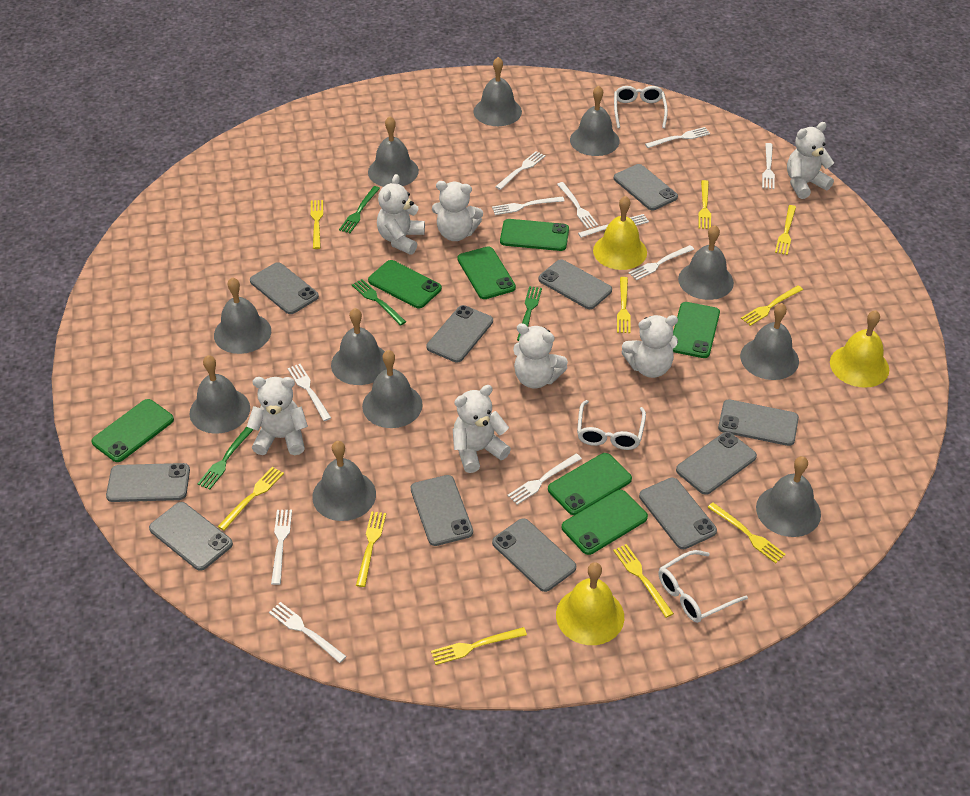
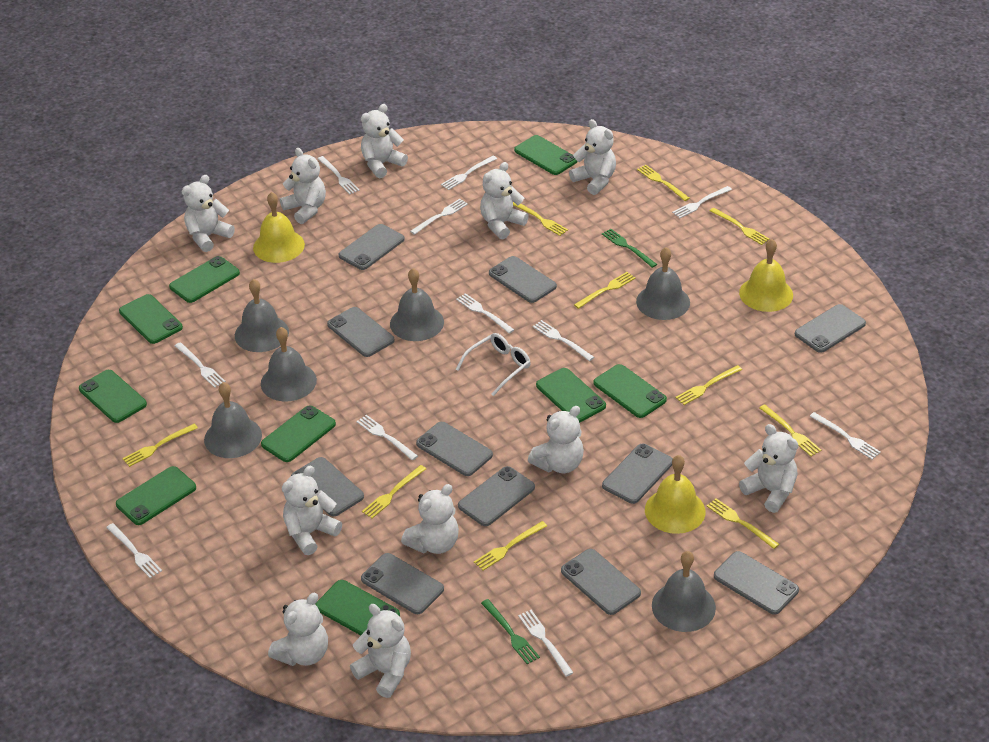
green fork: 4 -> 2
green phone: 7 -> 9
grey bell: 11 -> 6
white glasses: 3 -> 1
white teddy bear: 7 -> 11

